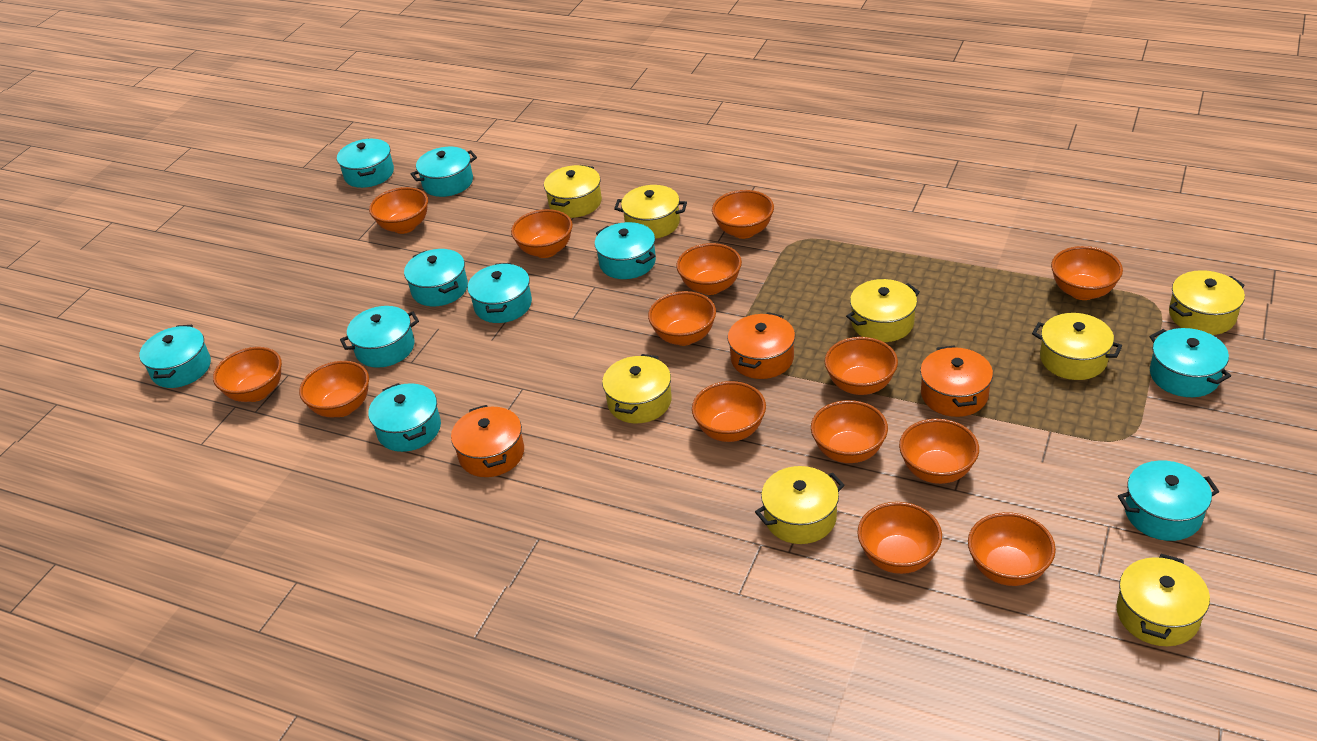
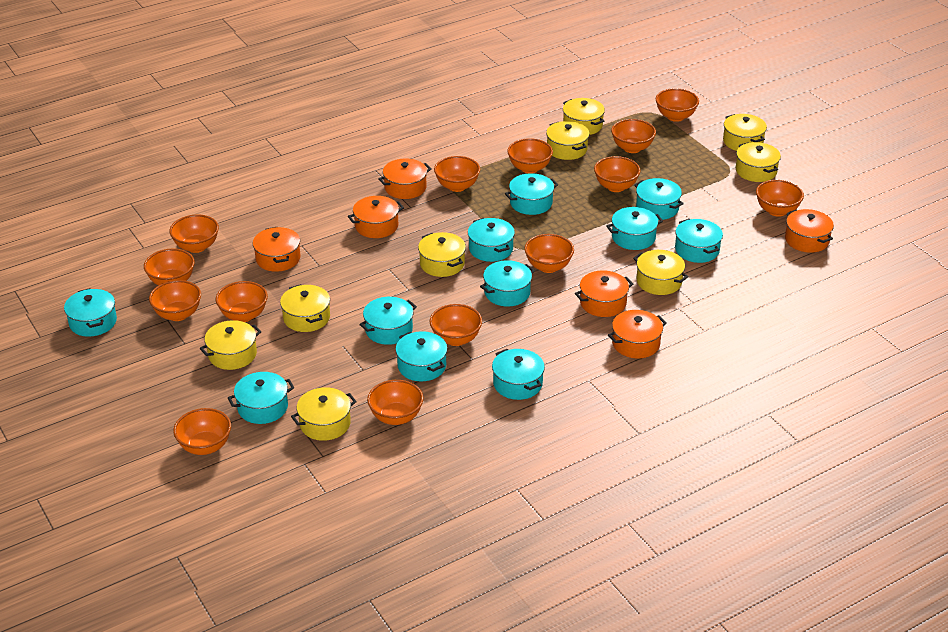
orange pot: 3 -> 6
turquoise pot: 10 -> 11
yellow pot: 8 -> 9

